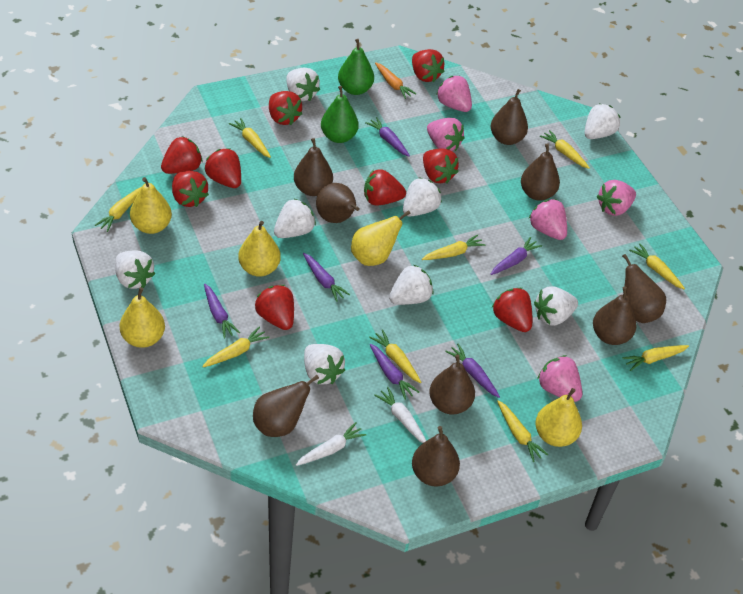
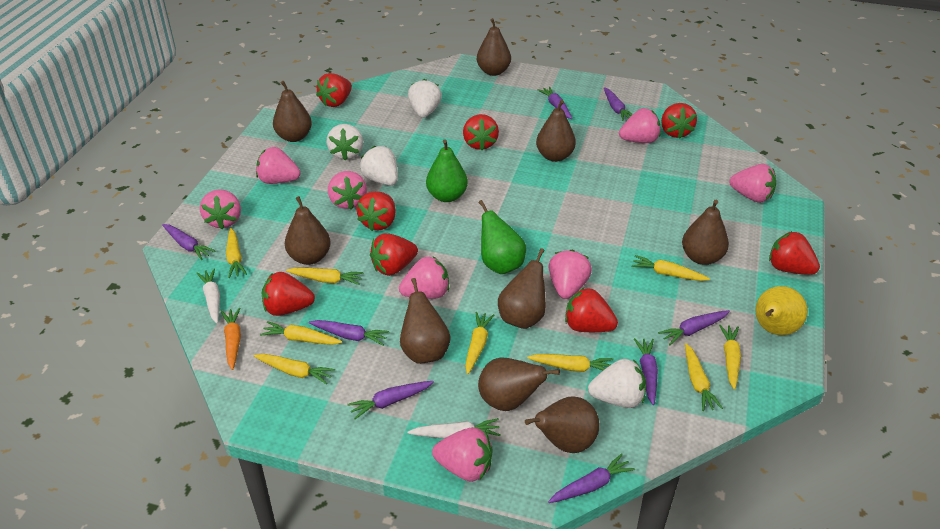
pink strawberry: 5 -> 8
purple carrot: 6 -> 8
red strawberry: 9 -> 8
white strawberry: 8 -> 4
yellow pear: 5 -> 1

